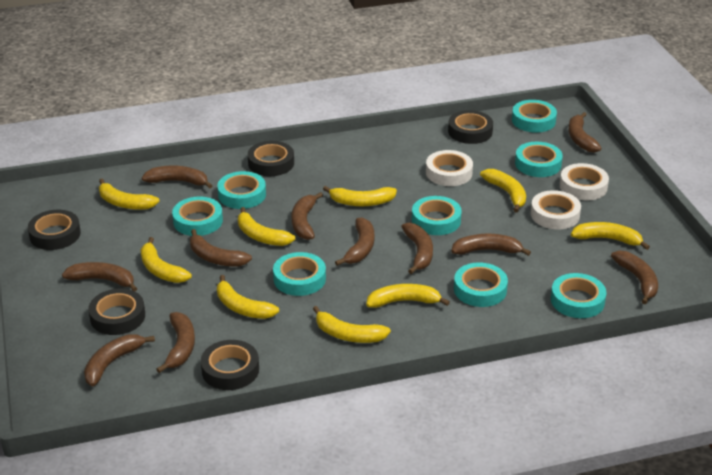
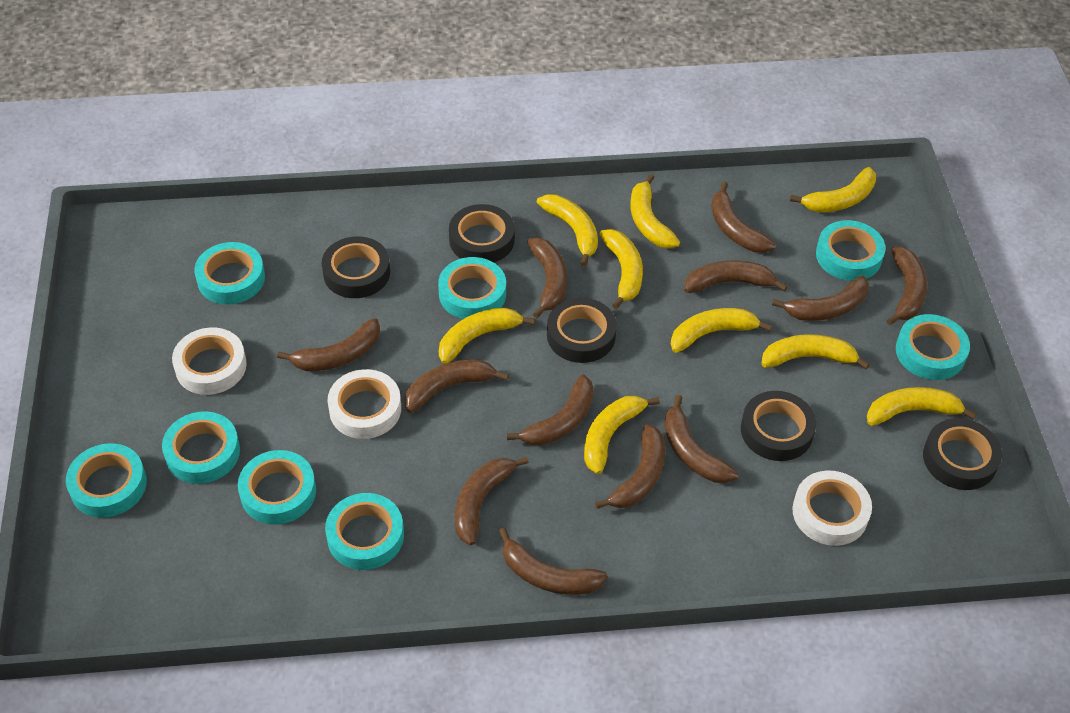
brown banana: 11 -> 12

